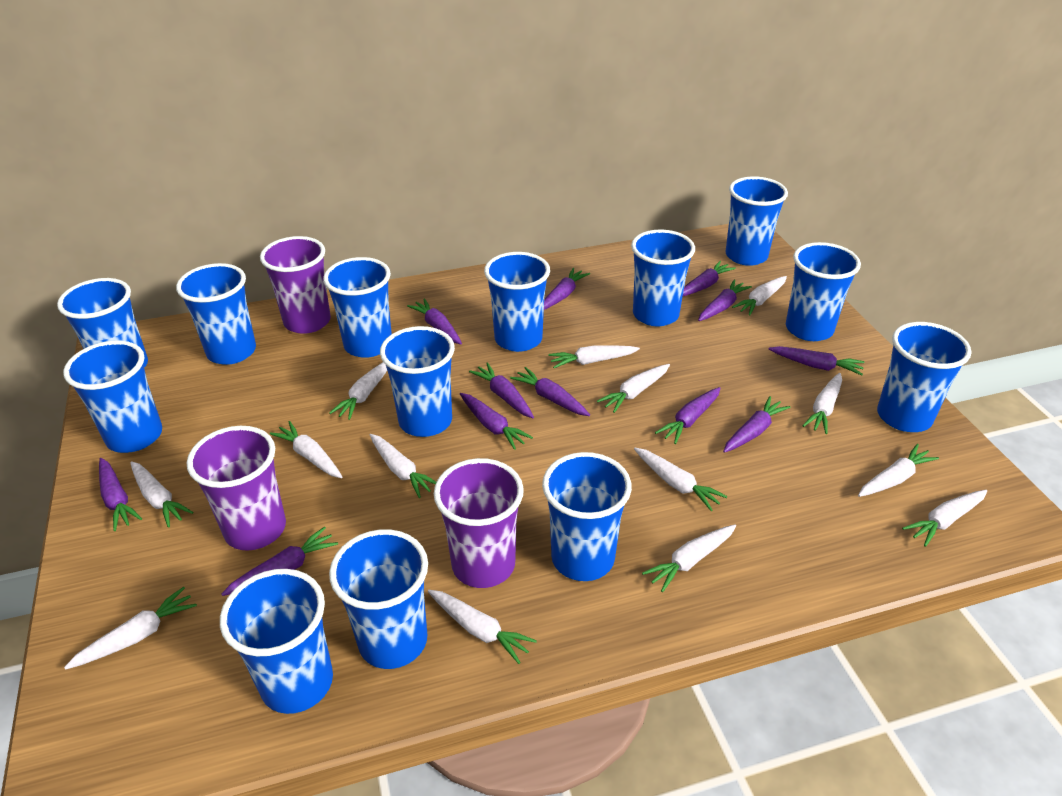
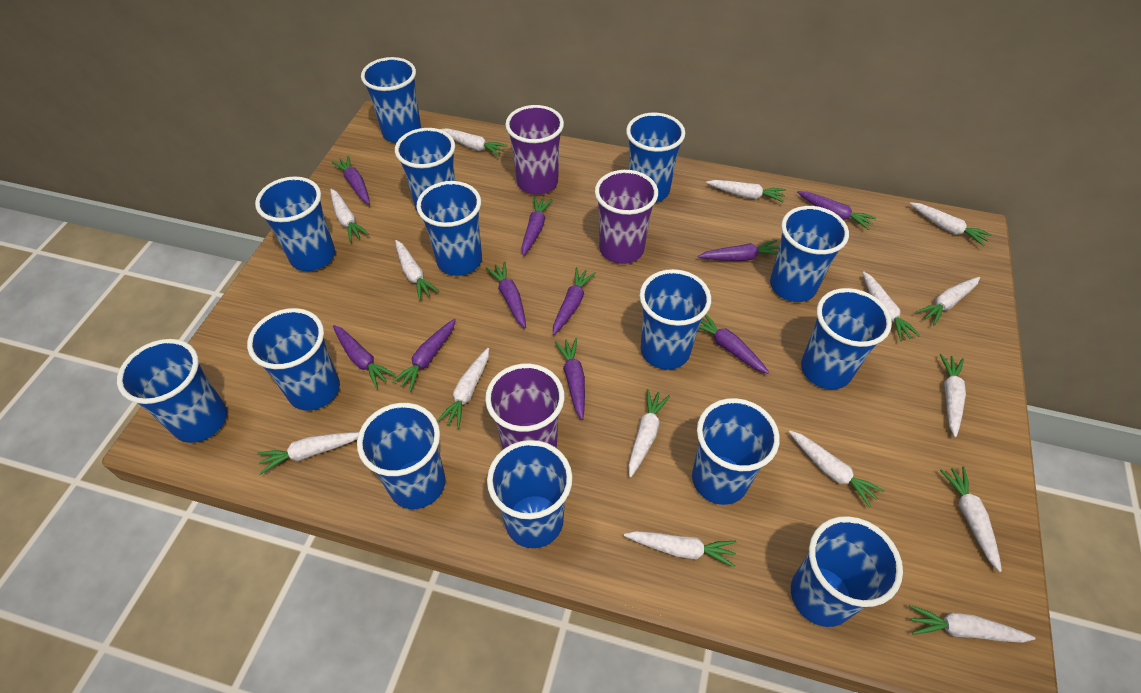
blue cup: 13 -> 14
purple carrot: 12 -> 10
white carrot: 14 -> 15

